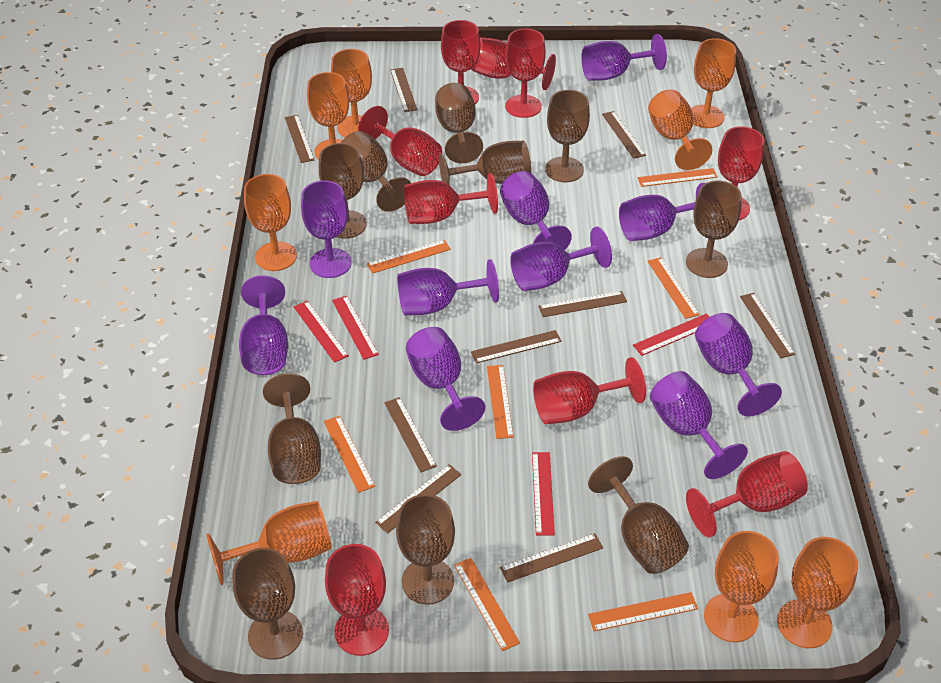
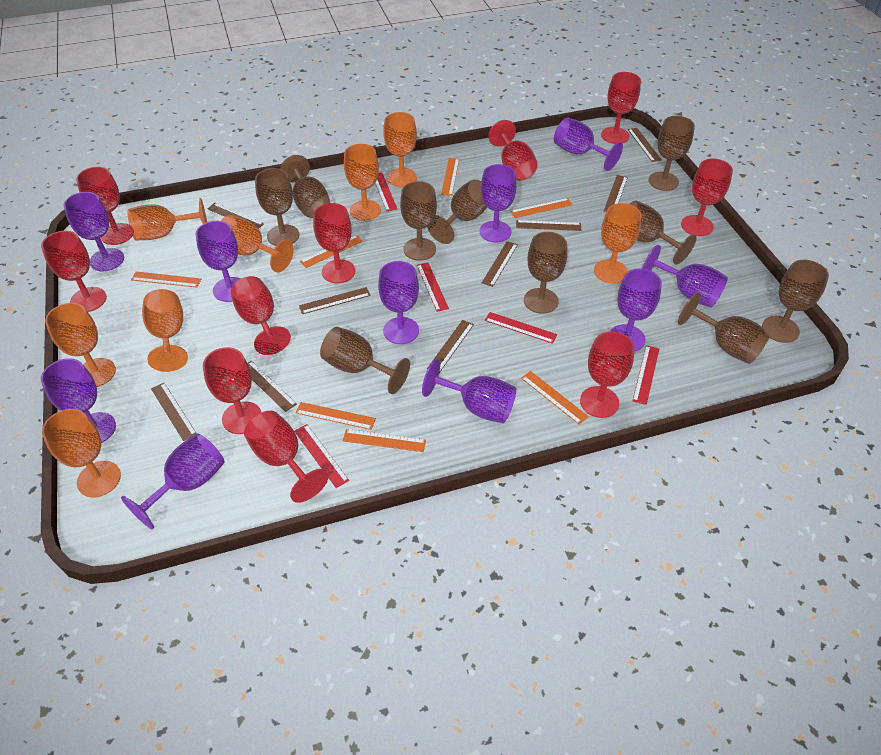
red goblet: 9 -> 10
red ruler: 4 -> 5

